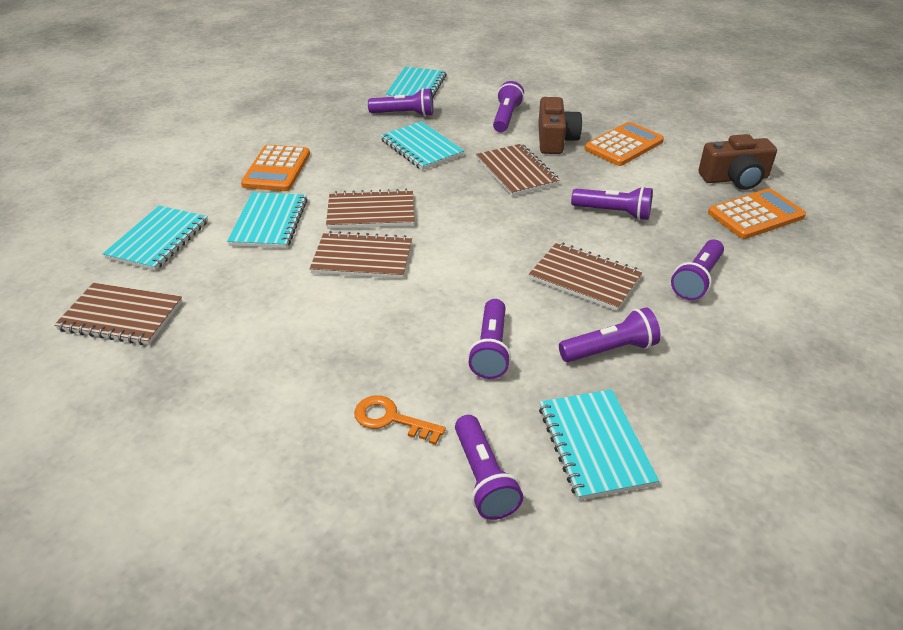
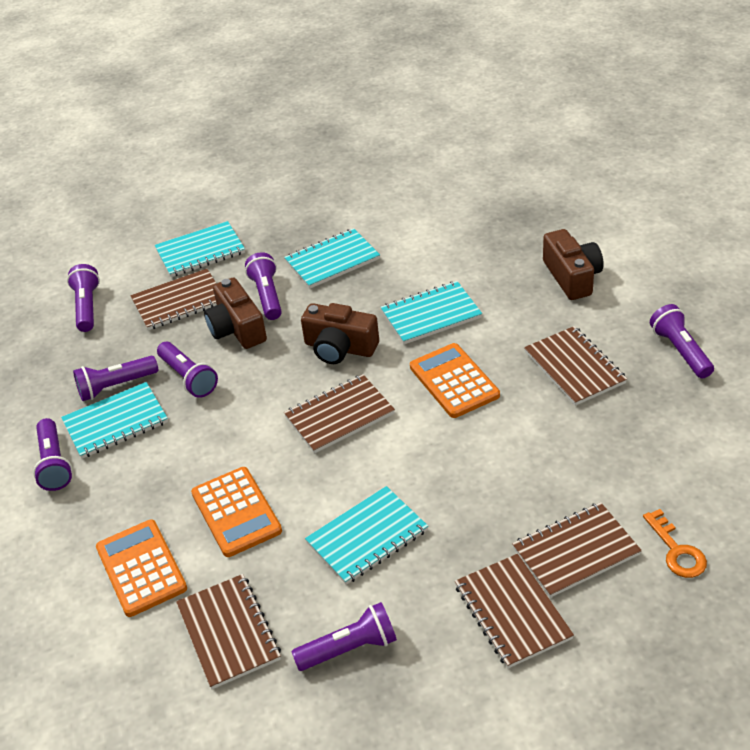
brown camera: 2 -> 3
brown notebook: 5 -> 6

